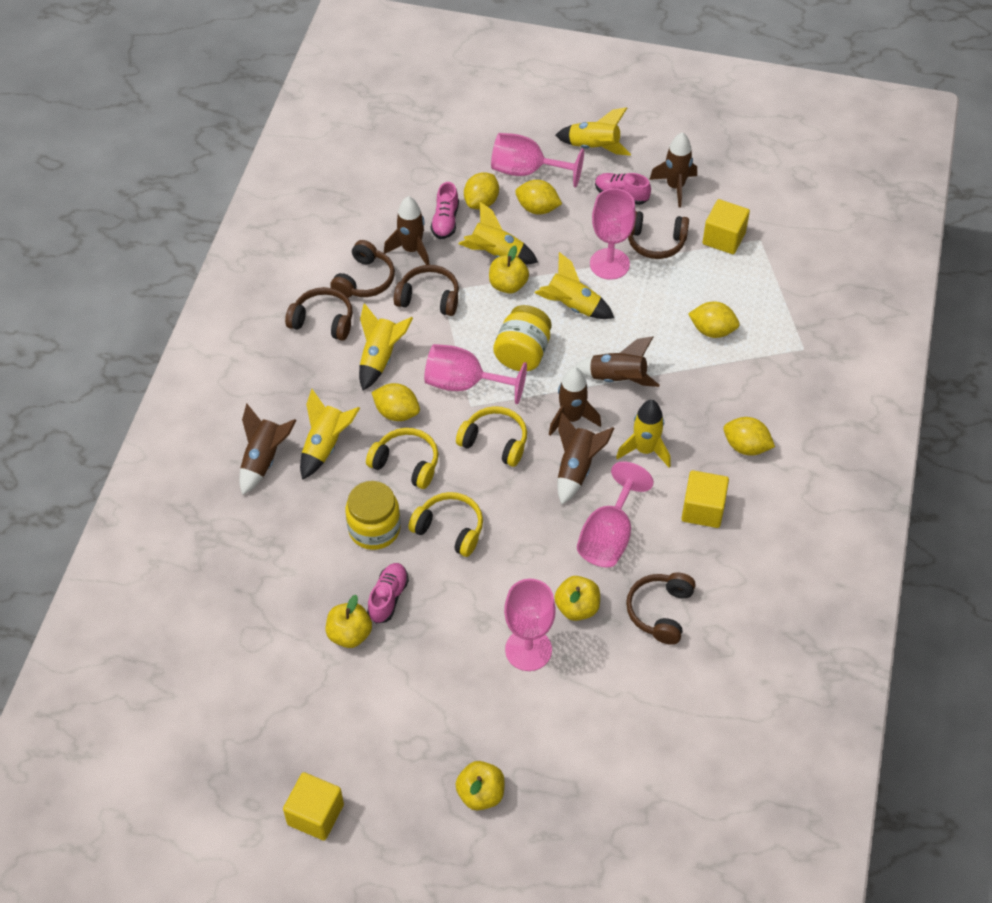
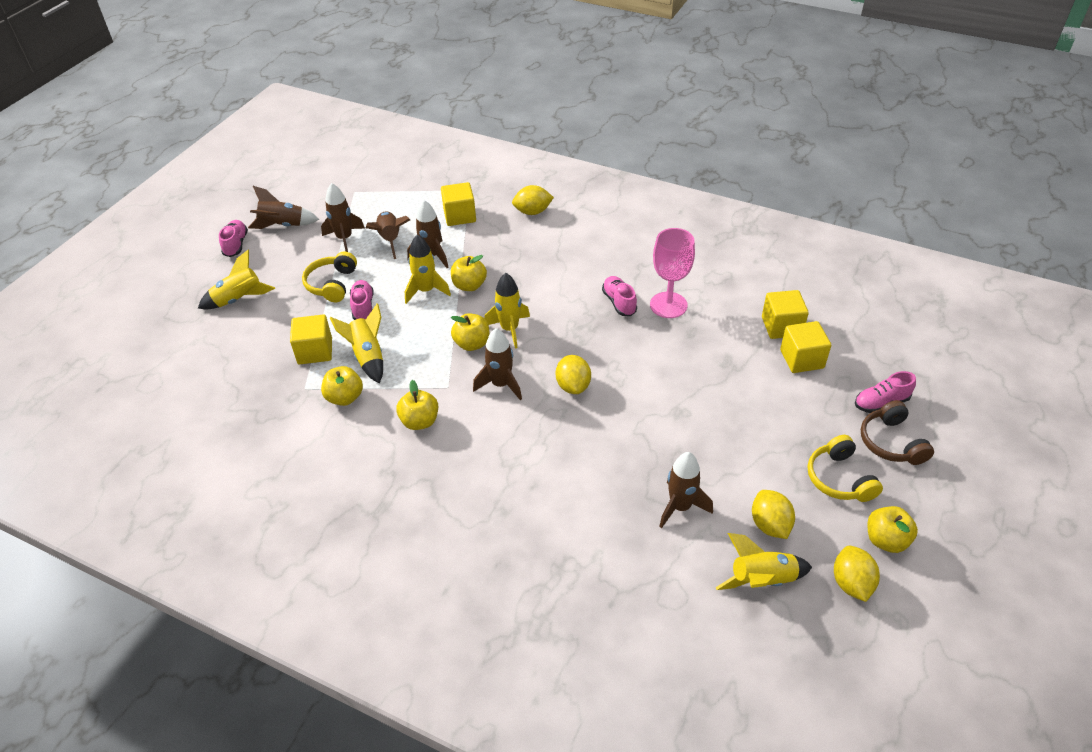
brown headphones: 5 -> 1
pink goblet: 5 -> 1
pink shoe: 3 -> 4
yellow apple: 4 -> 5
yellow cube: 3 -> 4
yellow headphones: 3 -> 2
yellow jar: 2 -> 0
yellow lemon: 5 -> 4
yellow rocket: 6 -> 5

